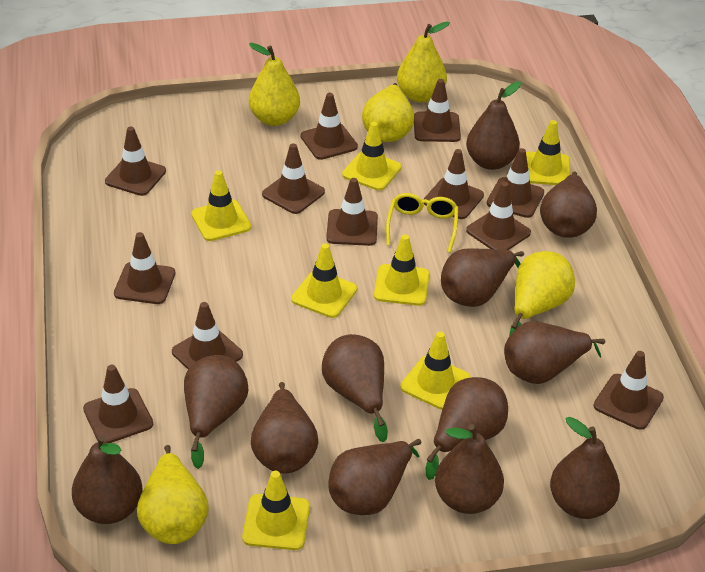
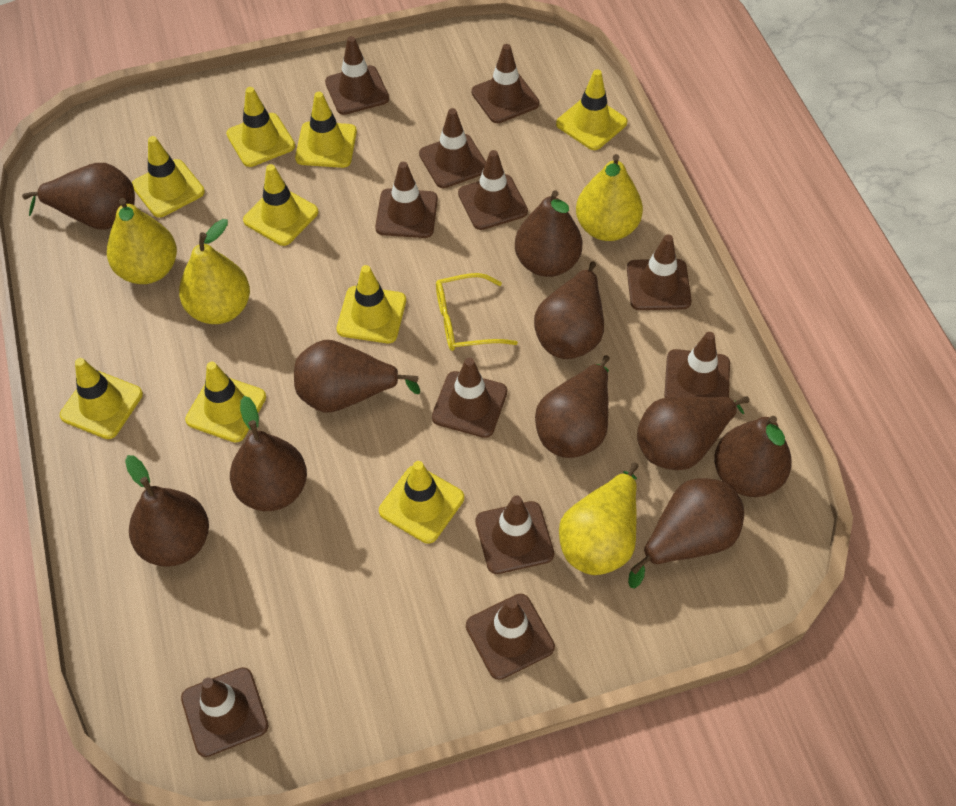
brown pear: 12 -> 10
brown traffic cone: 12 -> 11
yellow pear: 5 -> 4
yellow traffic cone: 7 -> 9

